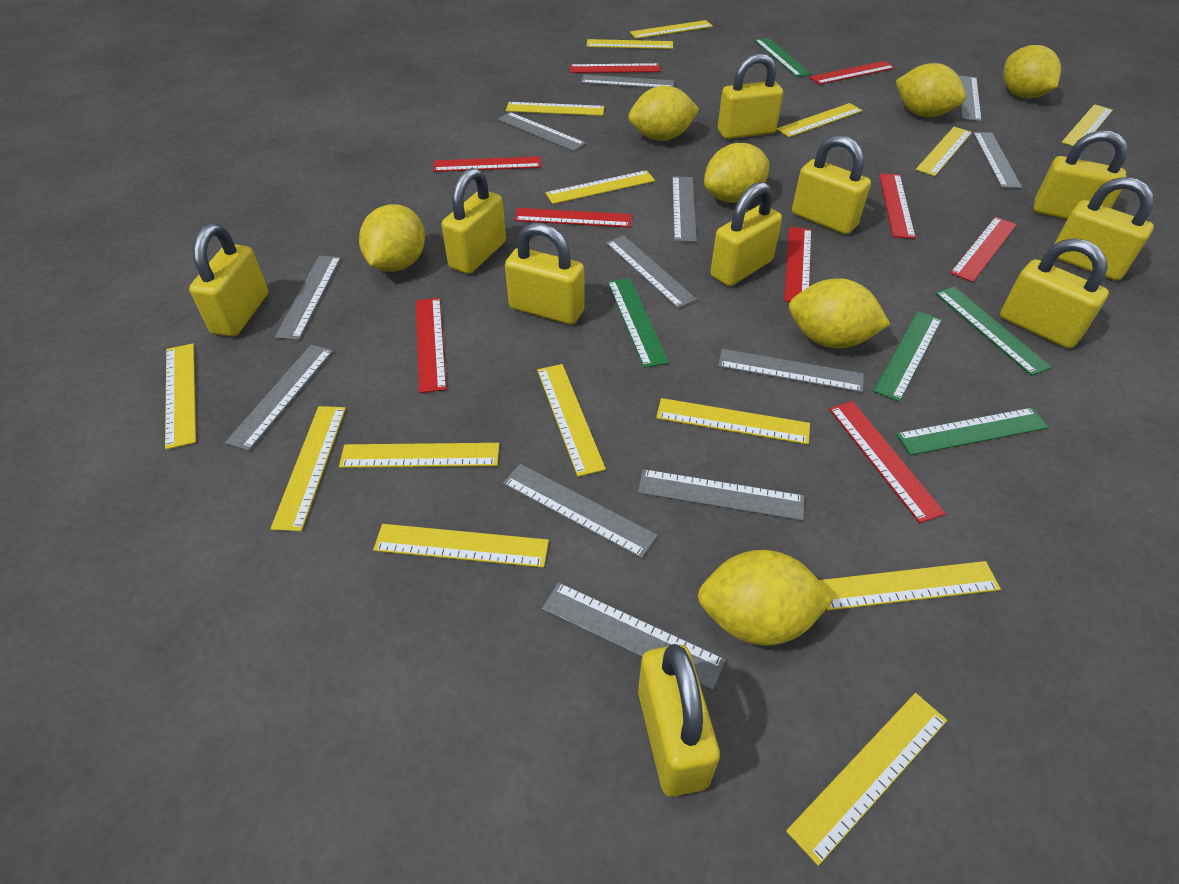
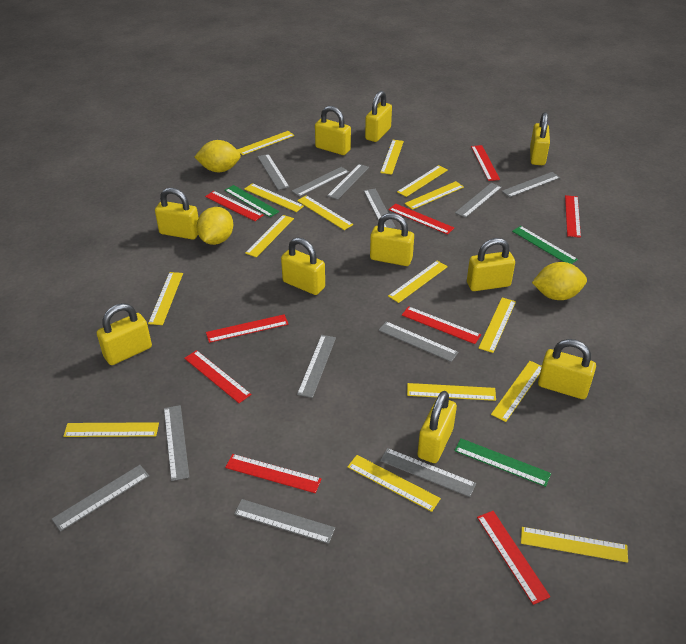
green ruler: 5 -> 3
yellow lemon: 7 -> 3

